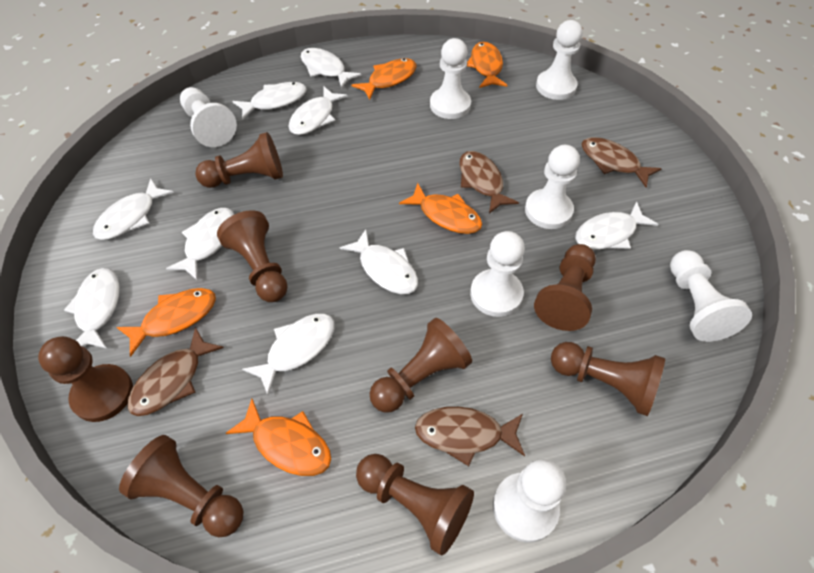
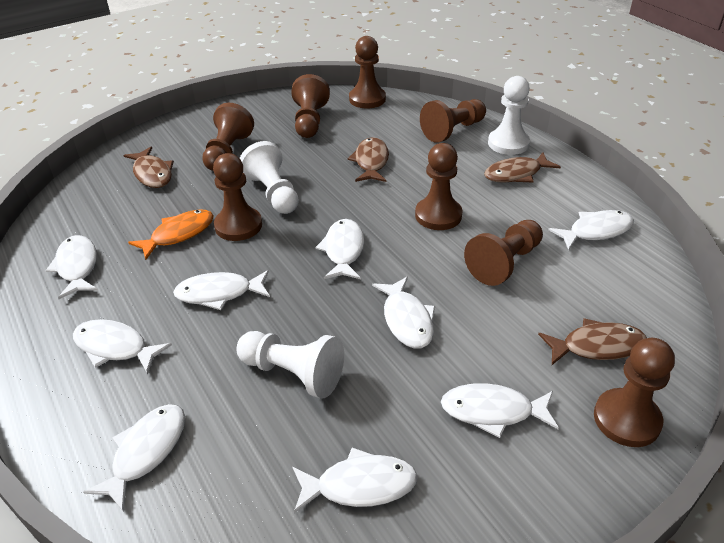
orange fish: 5 -> 1
white pawn: 7 -> 3

